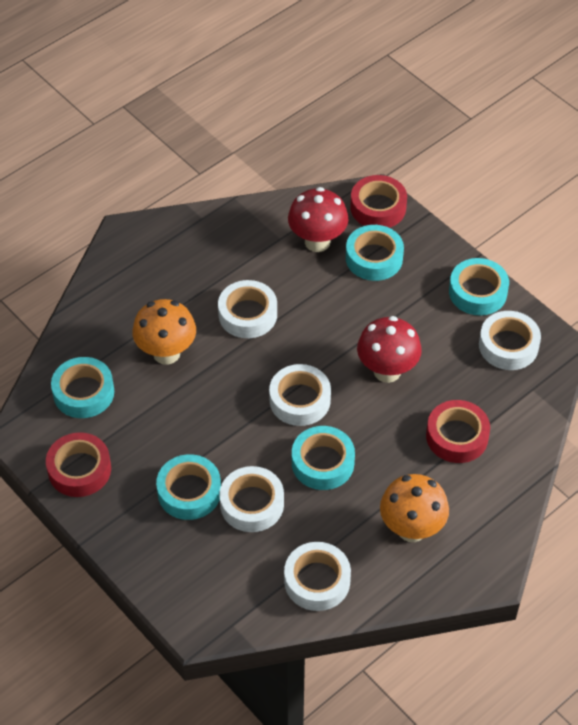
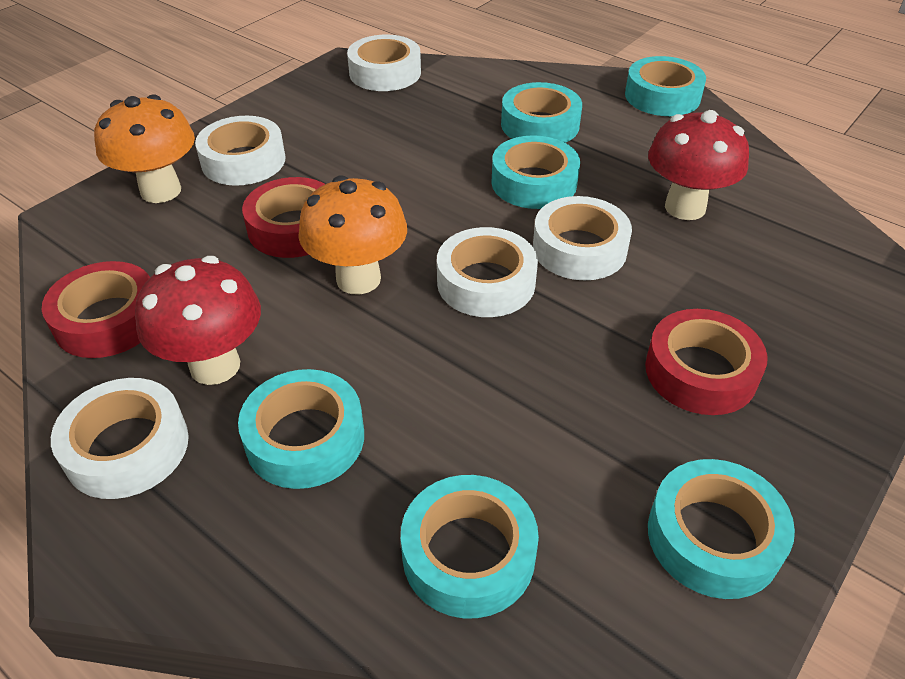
turquoise tape: 5 -> 6

